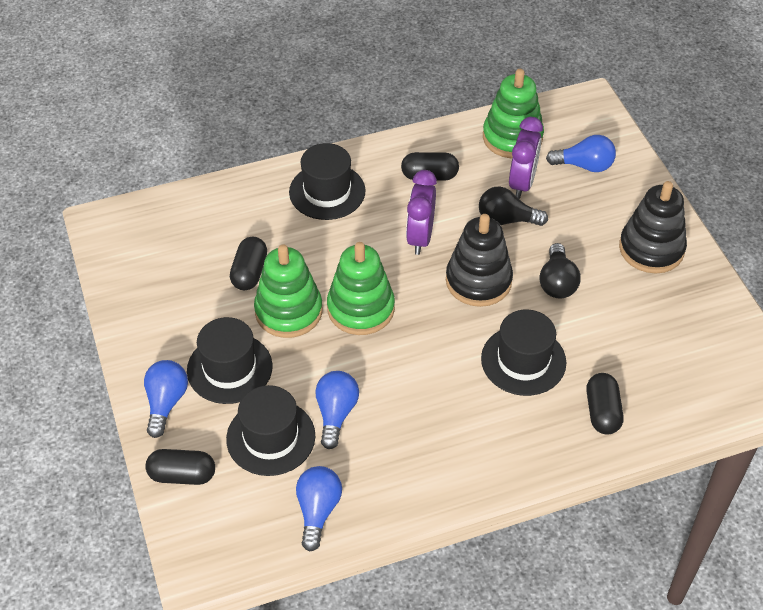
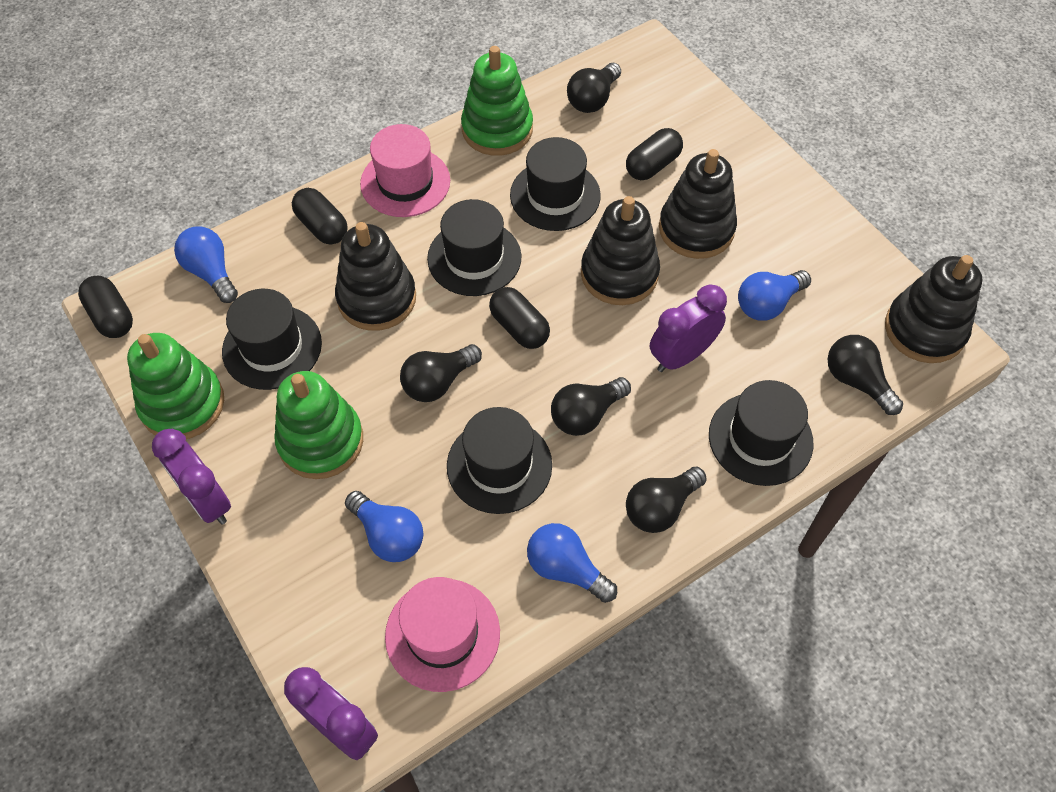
black hat: 4 -> 5
black light bulb: 2 -> 5
black stacking toy: 2 -> 4
pink hat: 0 -> 2
purple clock: 2 -> 3

